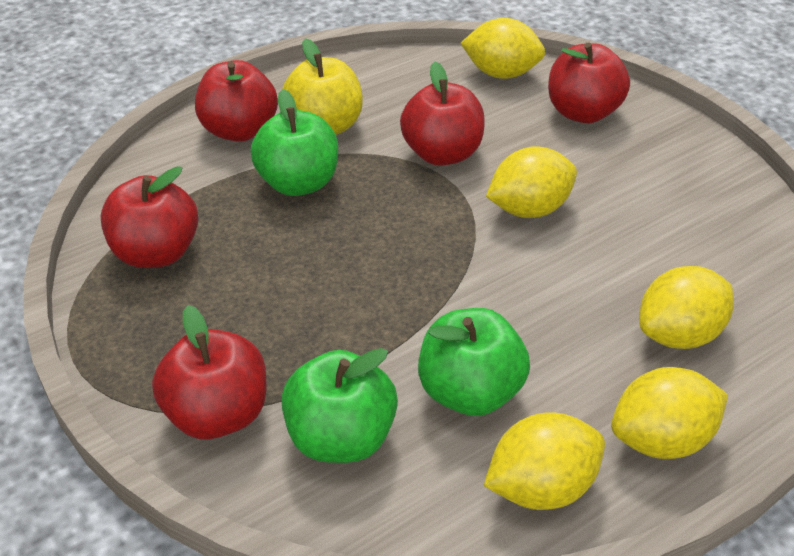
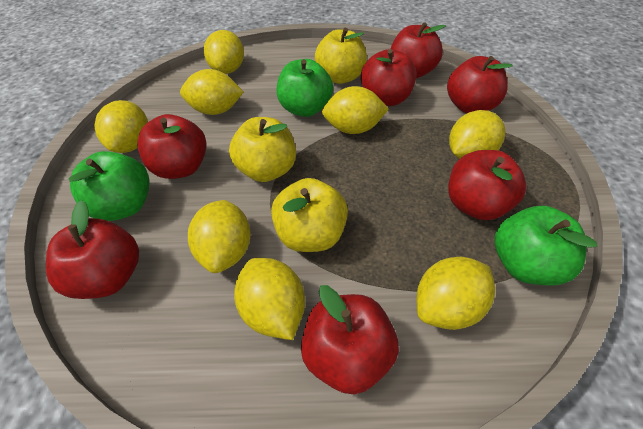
red apple: 5 -> 7
yellow apple: 1 -> 3
yellow lemon: 5 -> 8

